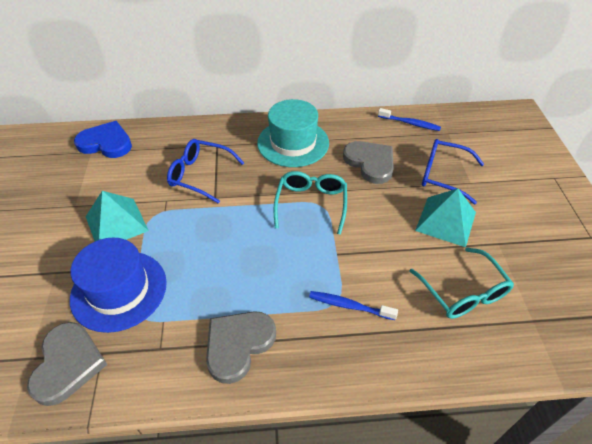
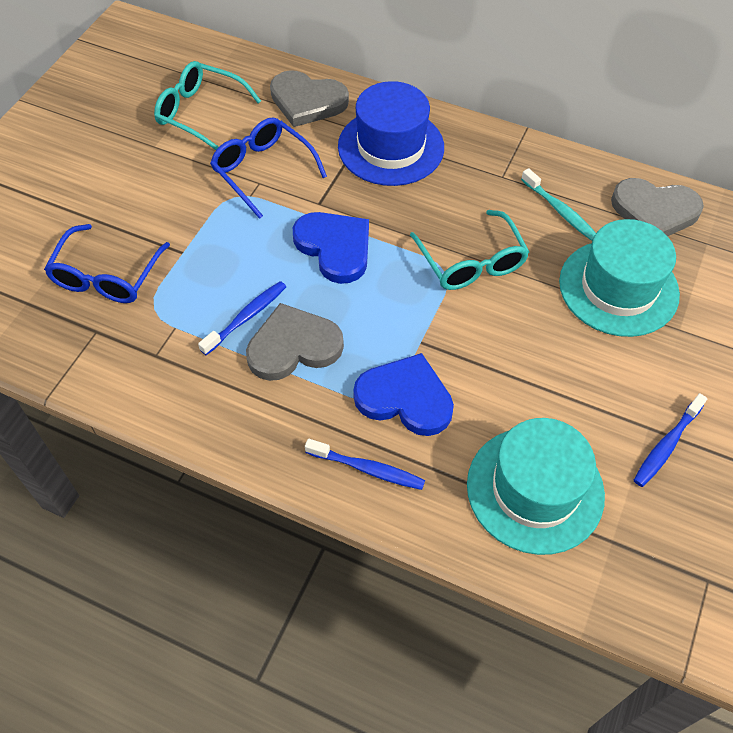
blue heart: 1 -> 2
blue toothbrush: 2 -> 3
turquoise hat: 1 -> 2
turquoise pyramid: 2 -> 0
turquoise toothbrush: 0 -> 1

